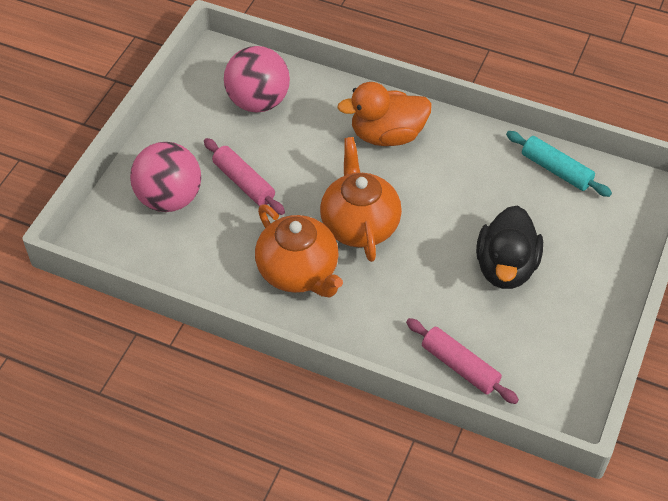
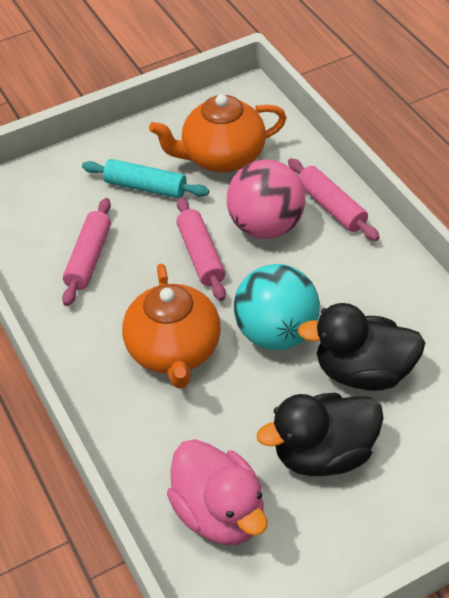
black duck: 1 -> 2
orange duck: 1 -> 0
pink ball: 2 -> 1
pink duck: 0 -> 1
pink rolling pin: 2 -> 3
turquoise ball: 0 -> 1

